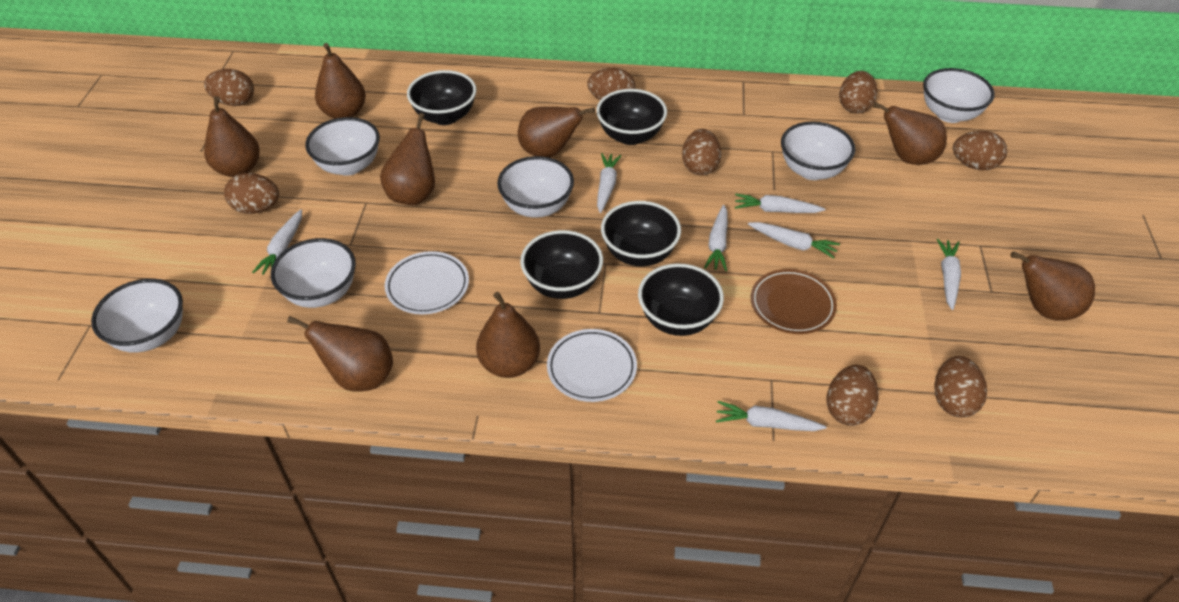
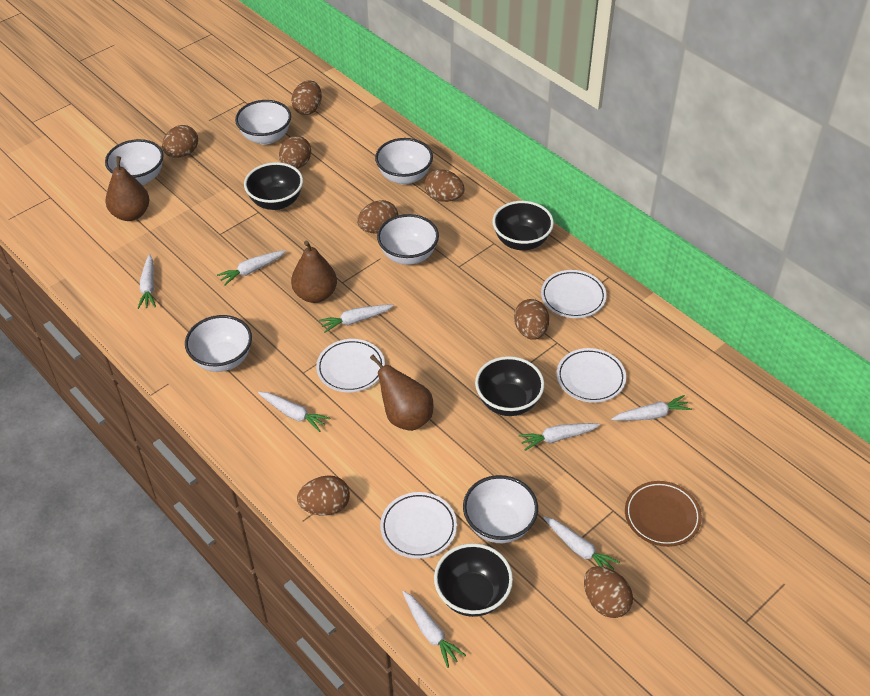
black bowl: 5 -> 4
brown pear: 8 -> 3
white carrot: 7 -> 8
white plate: 2 -> 4

